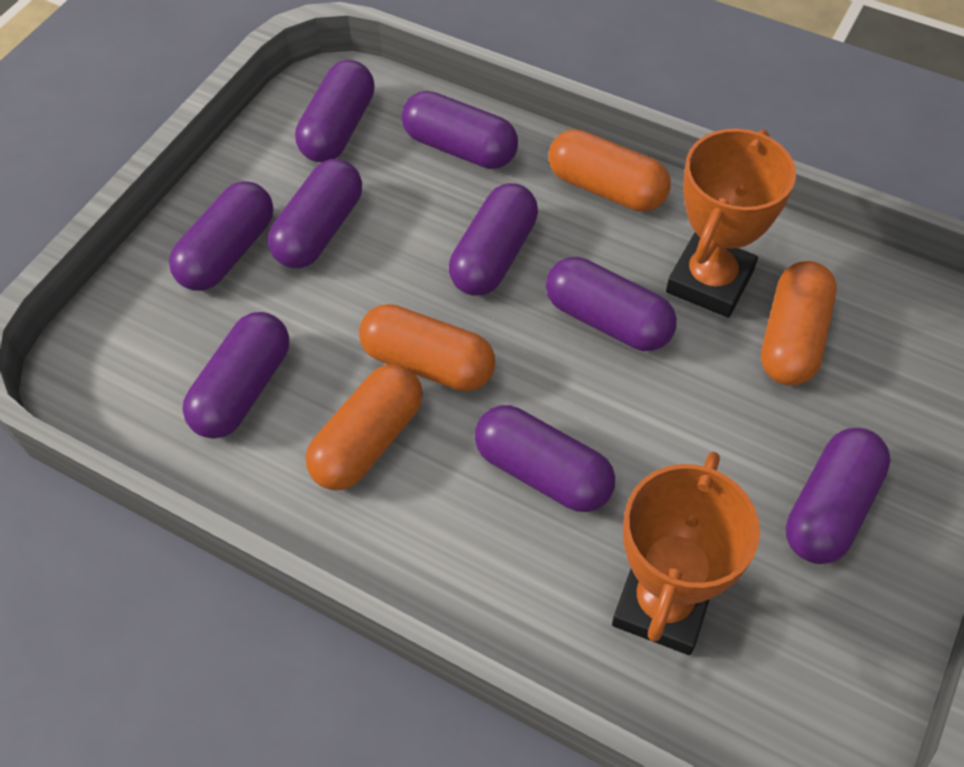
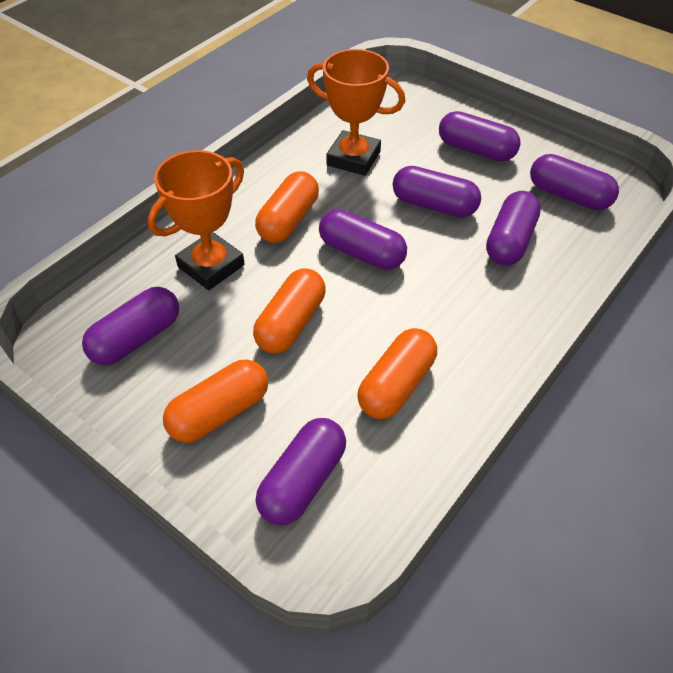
purple capsule: 9 -> 7

